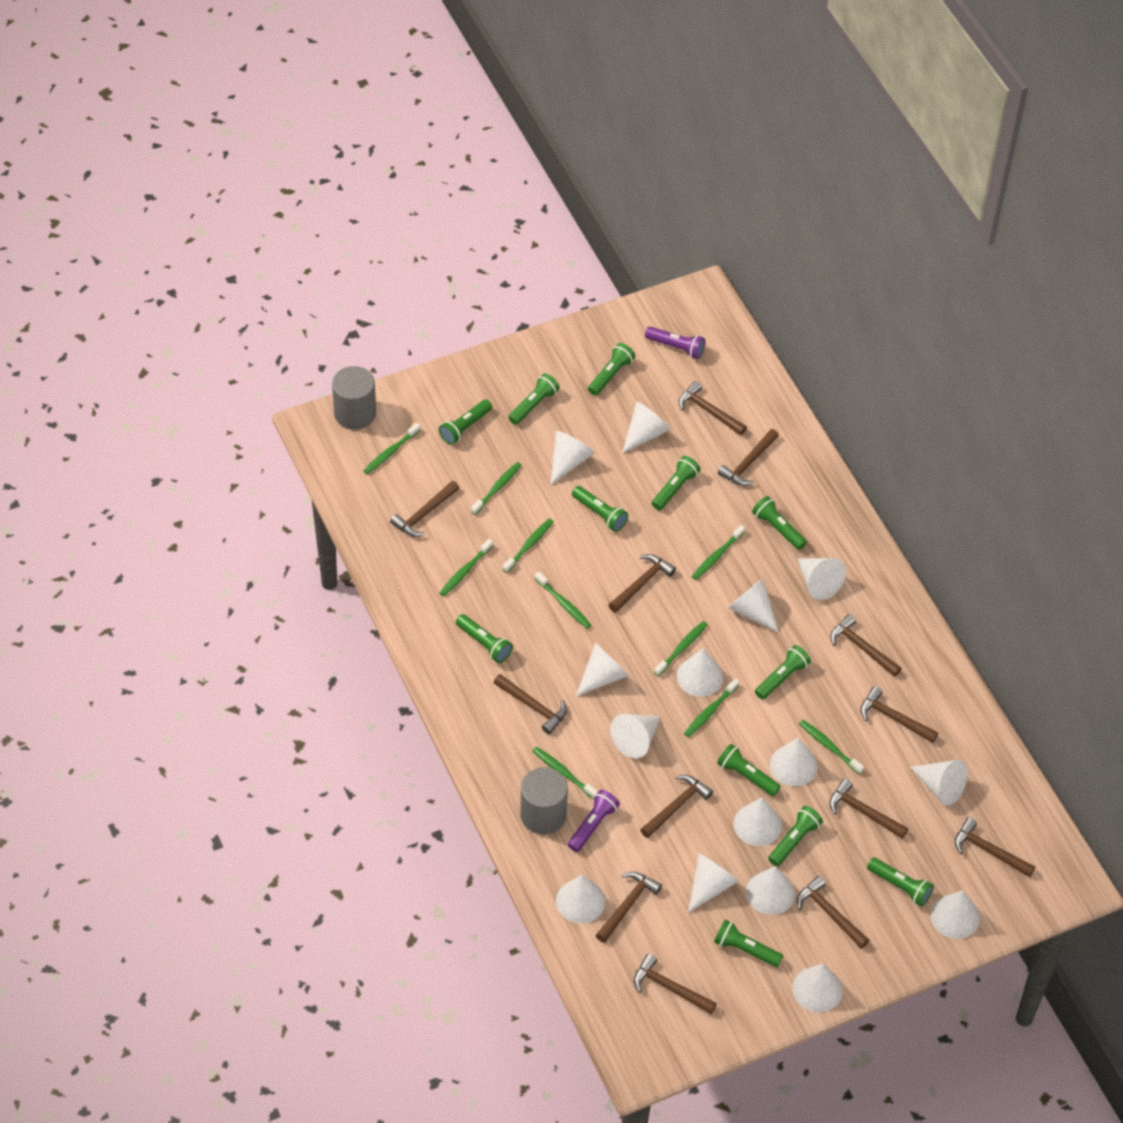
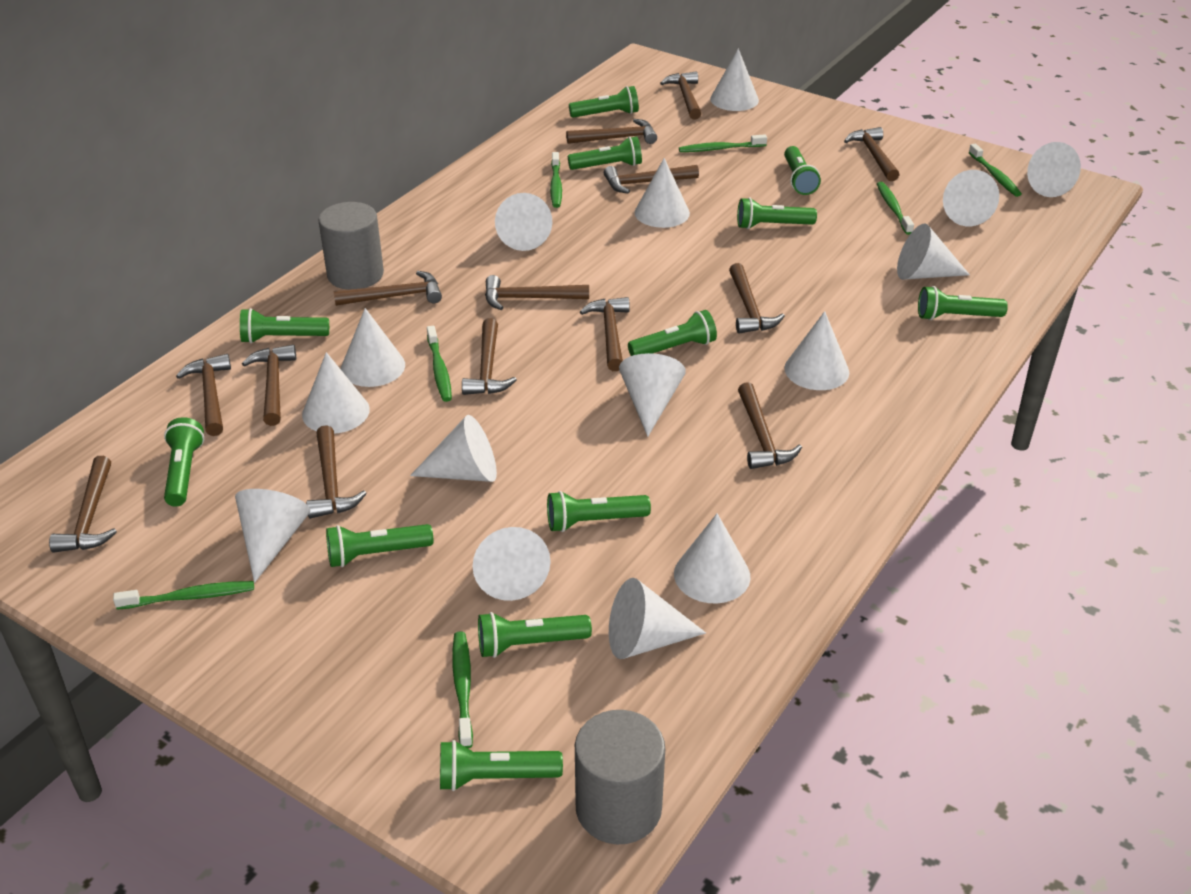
brown hammer: 13 -> 14
green toothbrush: 10 -> 7
purple flashlight: 2 -> 0

